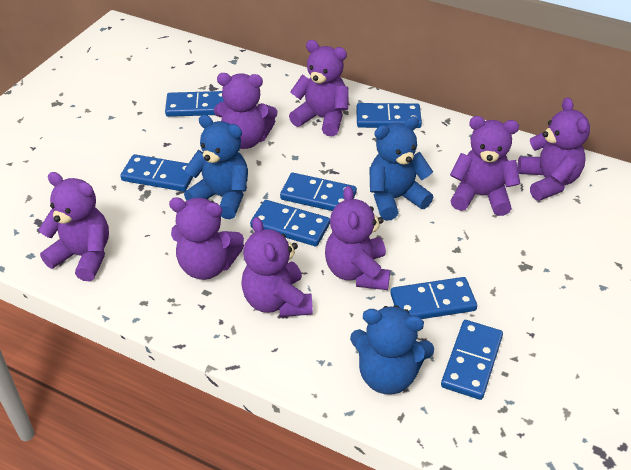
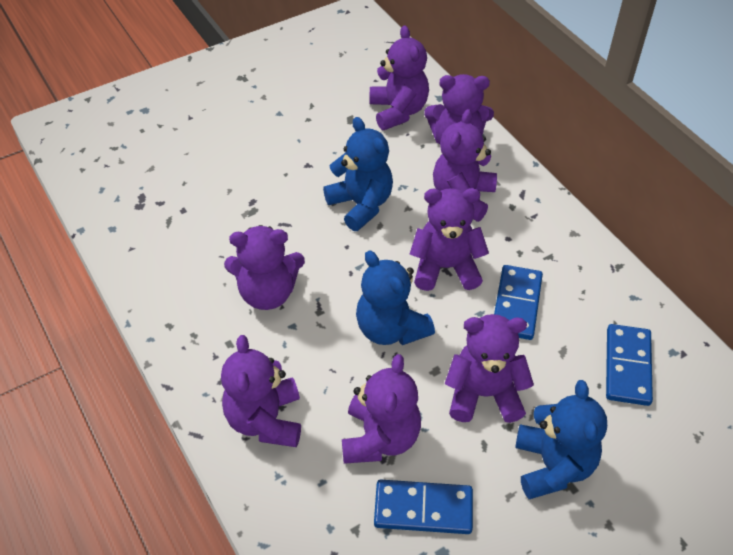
blue domino: 7 -> 3

